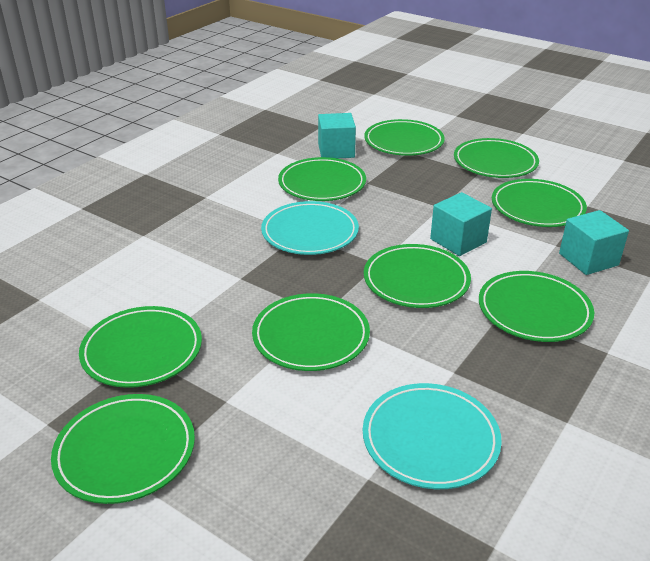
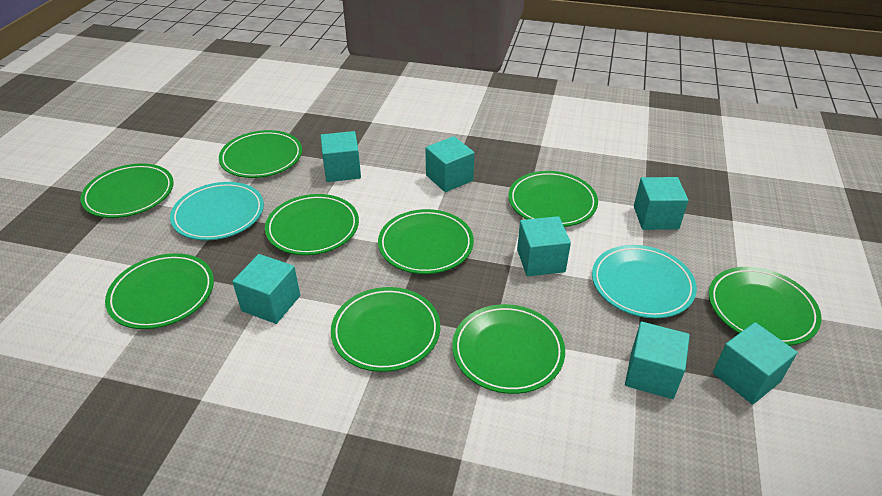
turquoise cube: 3 -> 7

